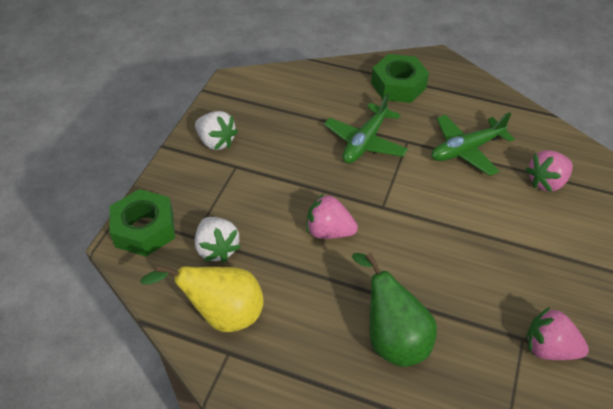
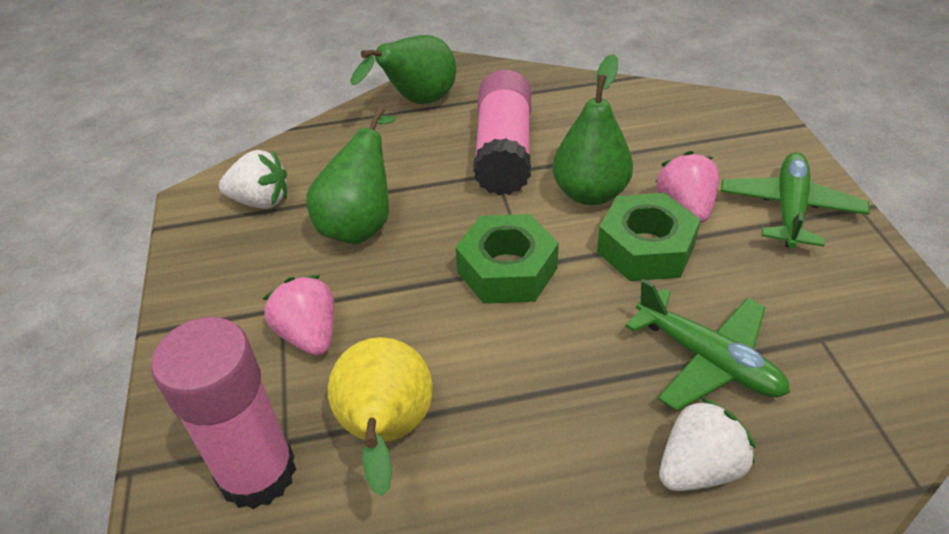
green pear: 1 -> 3
pink glue stick: 0 -> 2
pink strawberry: 3 -> 2

